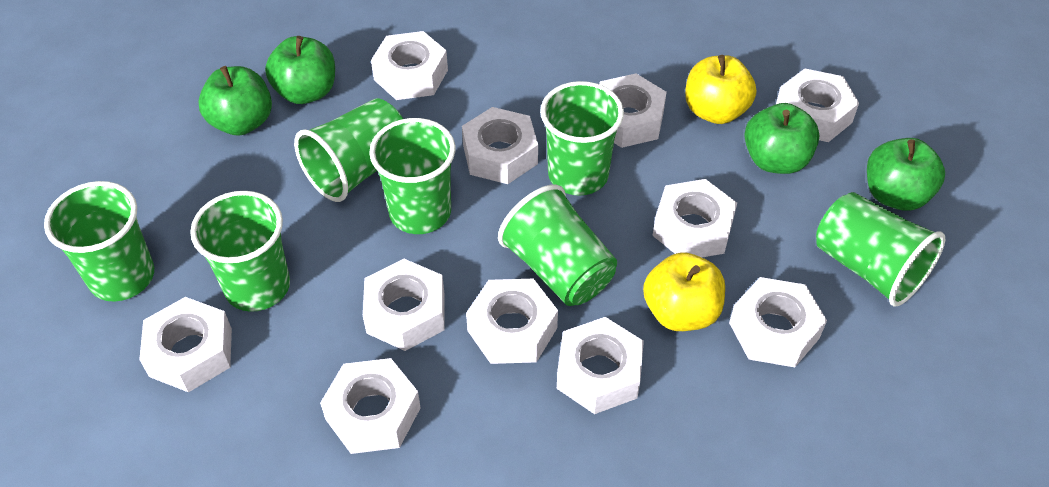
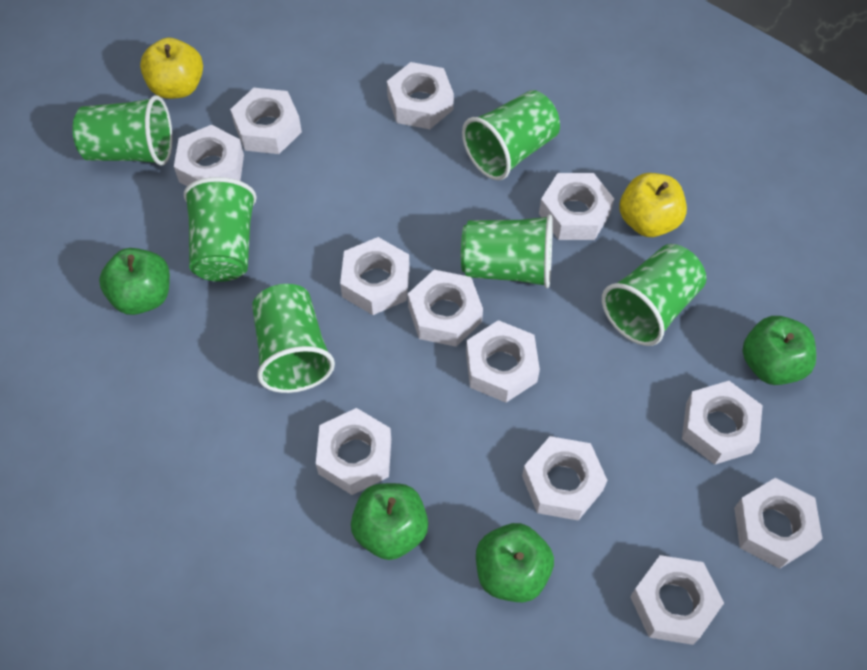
green cup: 7 -> 6
white nut: 11 -> 12

